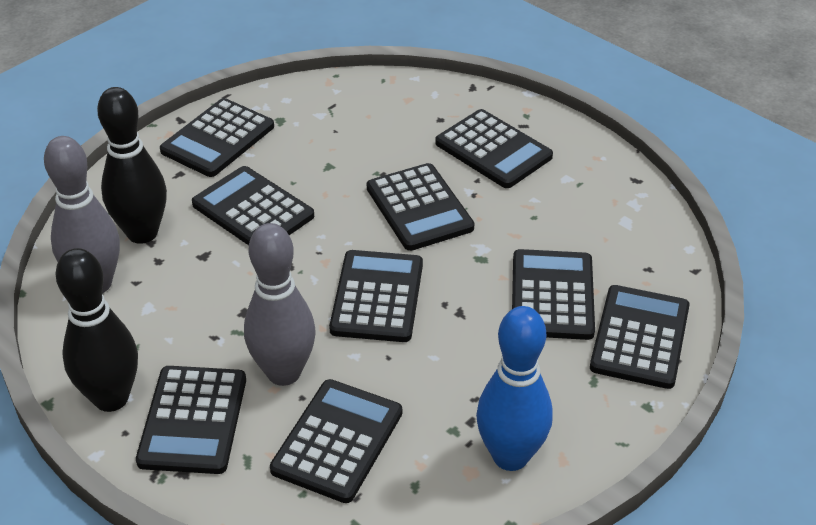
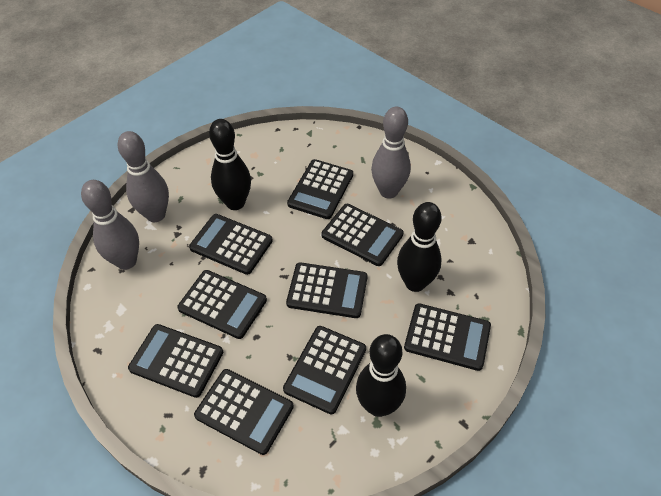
black bowling pin: 2 -> 3
blue bowling pin: 1 -> 0
grey bowling pin: 2 -> 3

